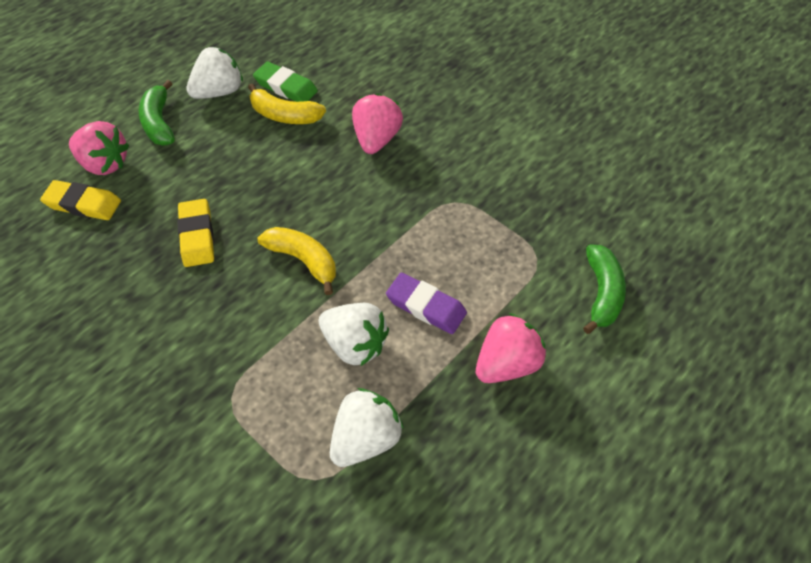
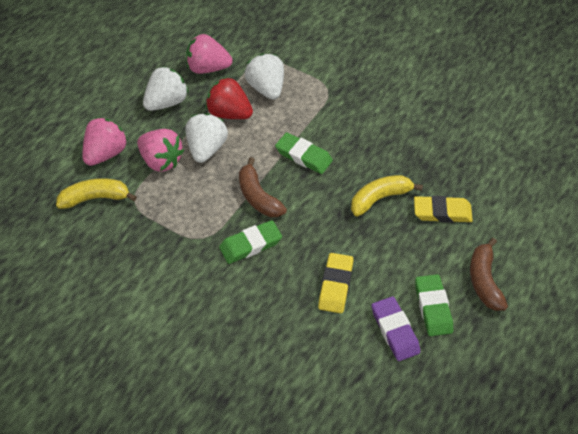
brown banana: 0 -> 2
green banana: 2 -> 0
green eraser: 1 -> 3
red strawberry: 0 -> 1

